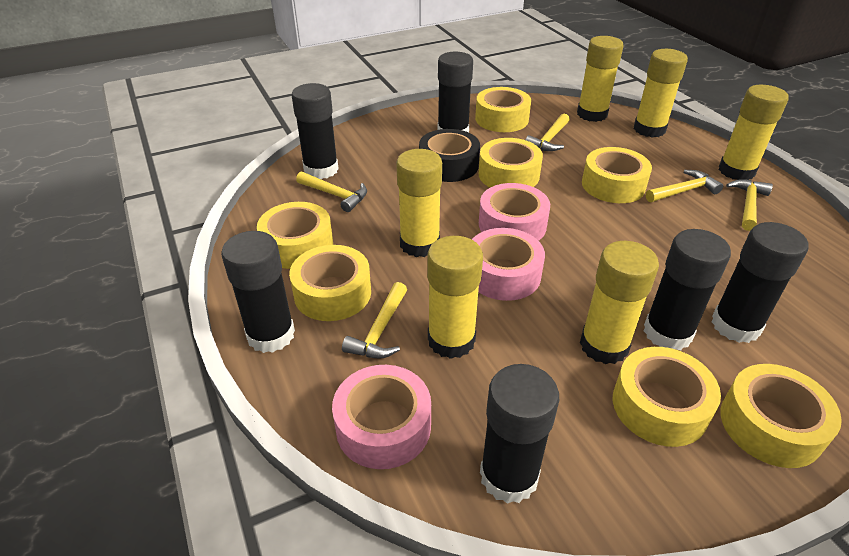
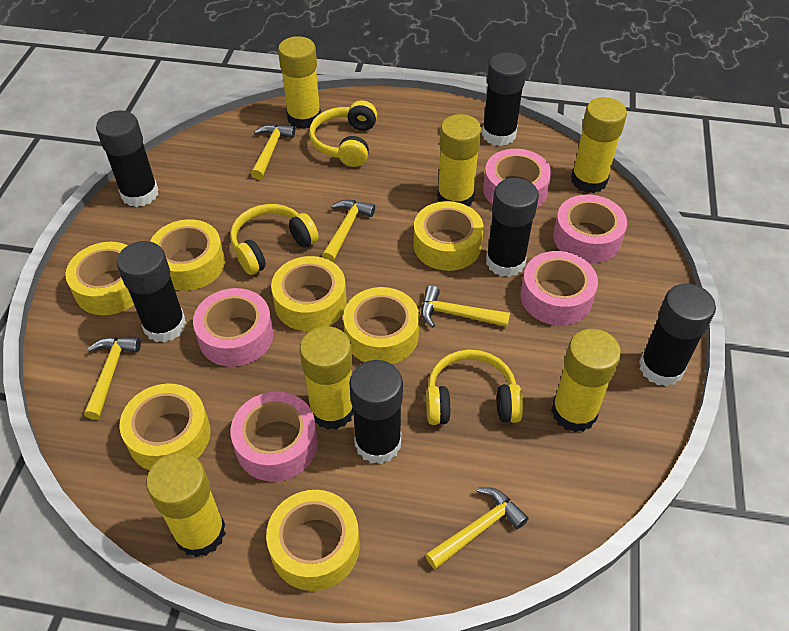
black tape: 1 -> 0
pink tape: 3 -> 5
yellow headphones: 0 -> 3

